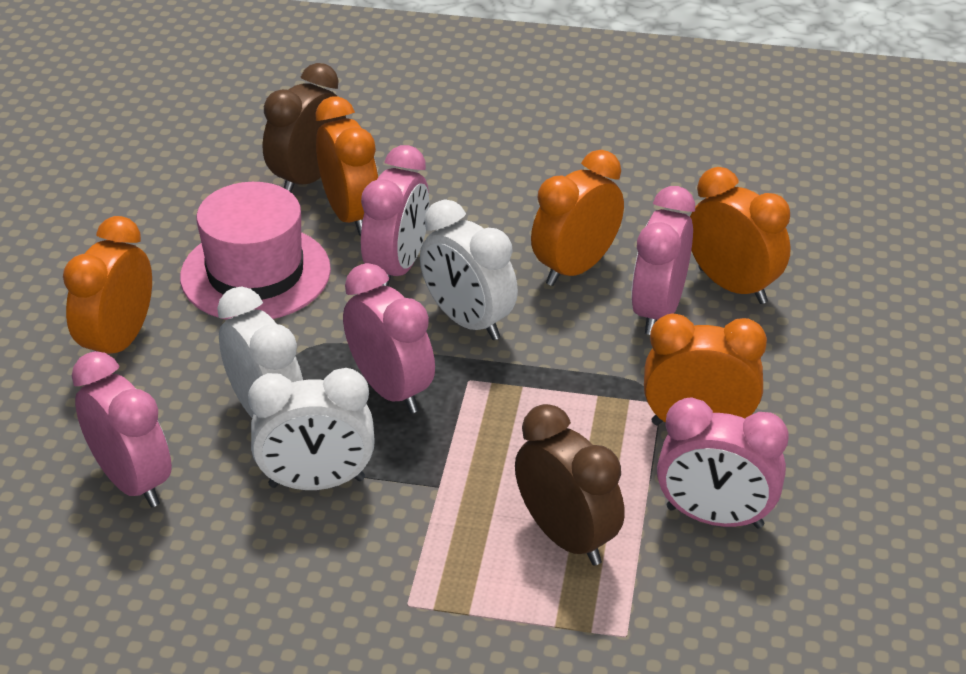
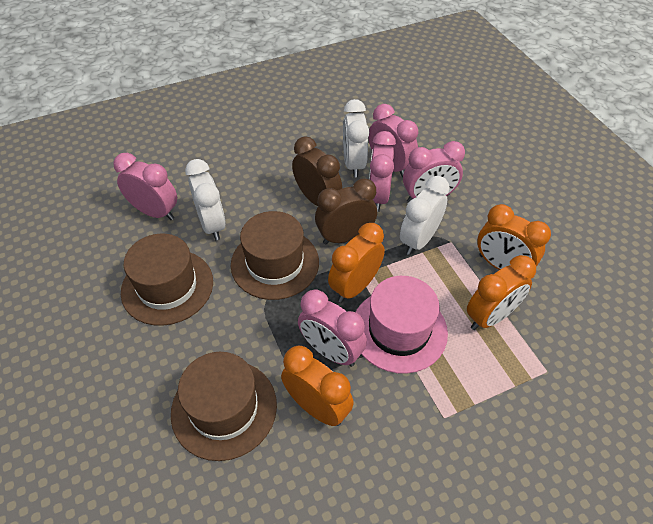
brown hat: 0 -> 3
orange clock: 5 -> 4

